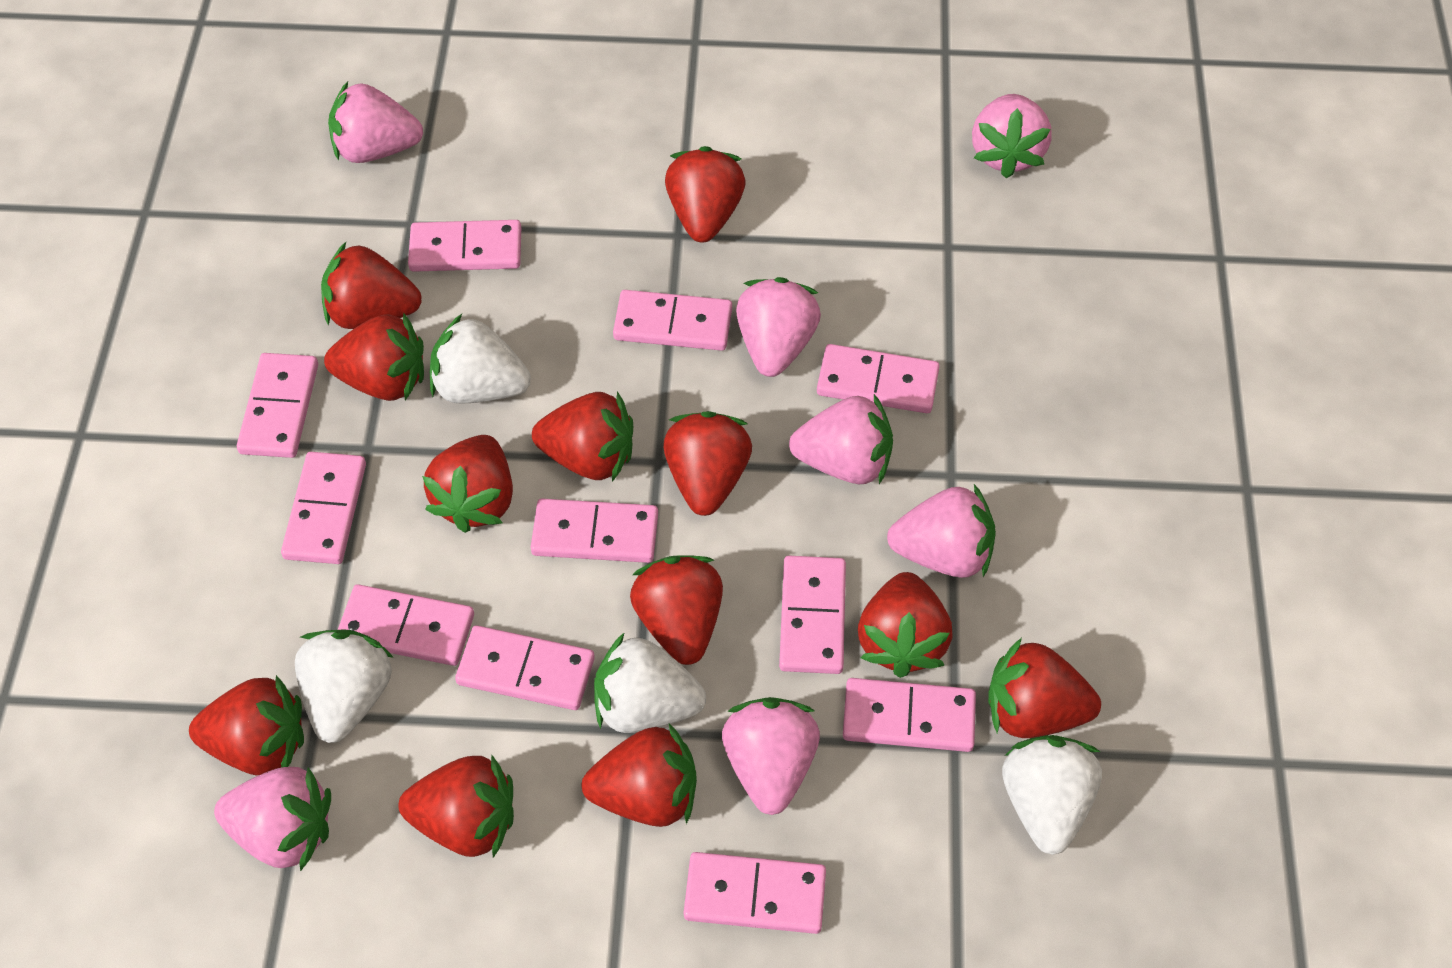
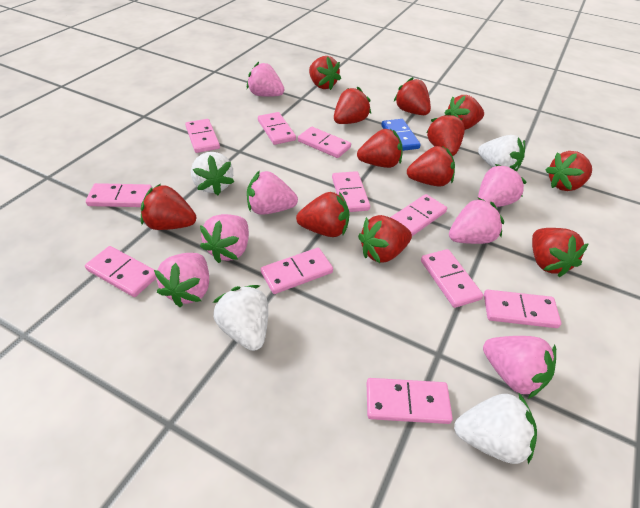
blue domino: 0 -> 1

